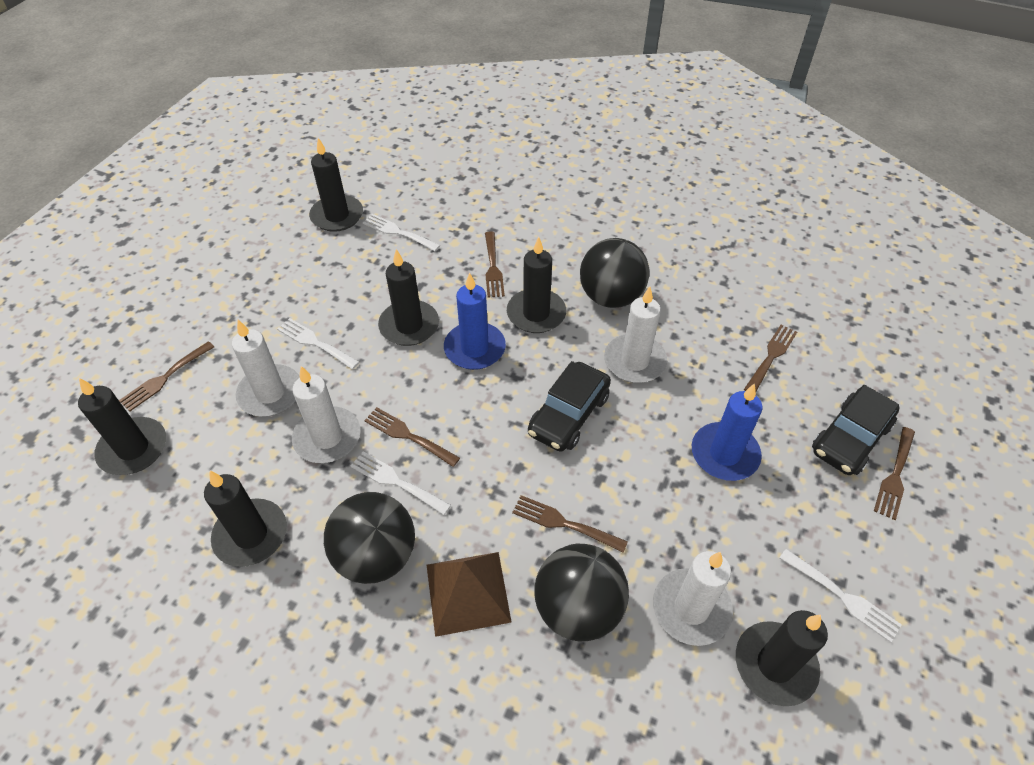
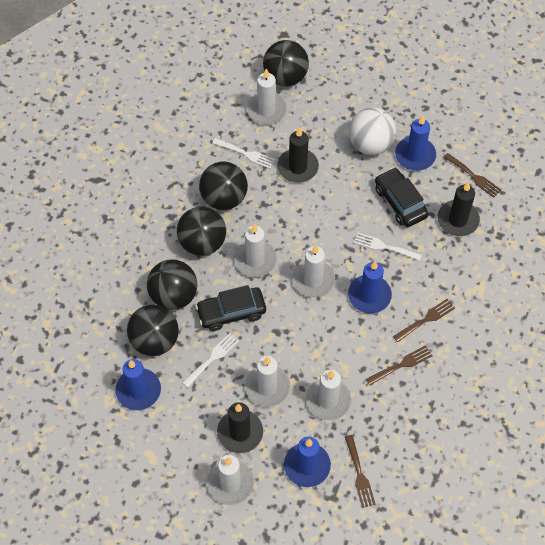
black ball: 3 -> 5
black candle: 6 -> 3
blue candle: 2 -> 4
brown fork: 6 -> 4
brown pyramid: 1 -> 0
white ball: 0 -> 1
white candle: 4 -> 6
white fork: 4 -> 3

